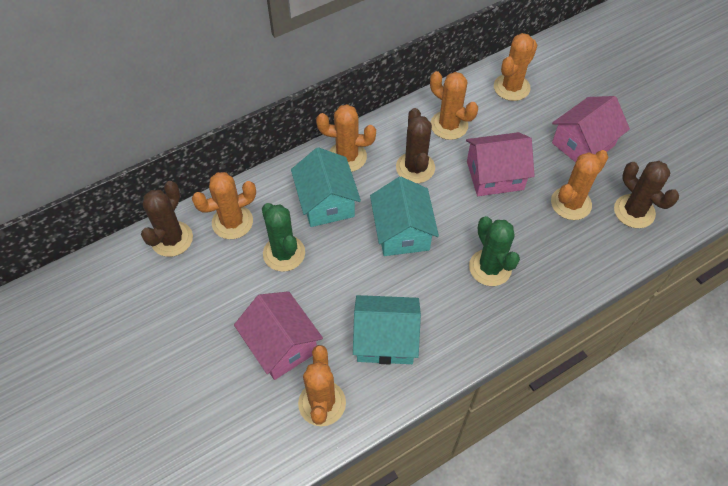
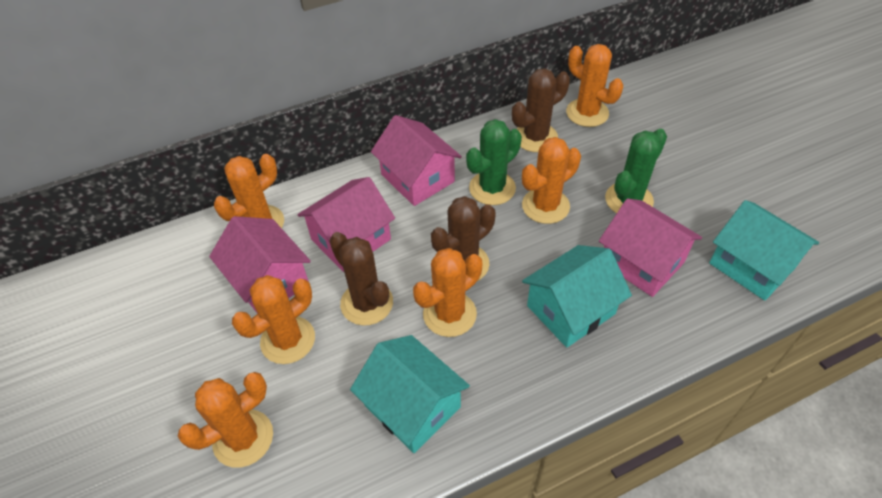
pink house: 3 -> 4

